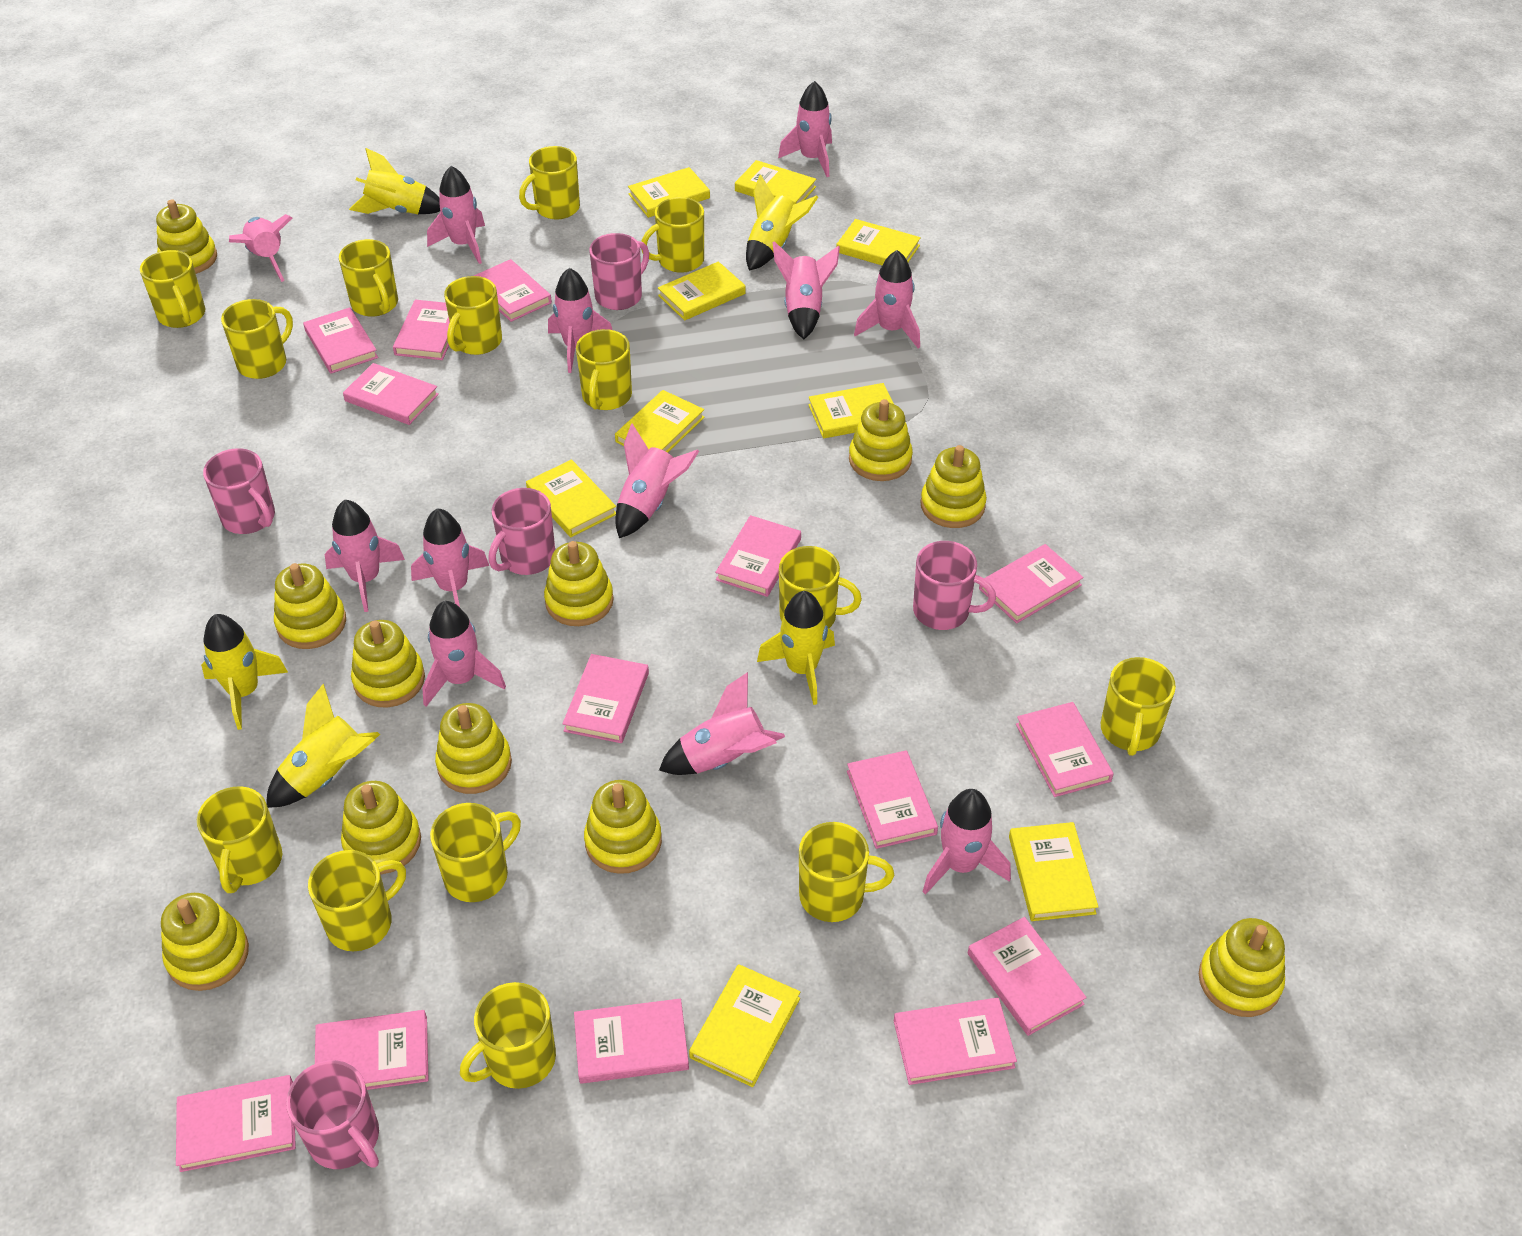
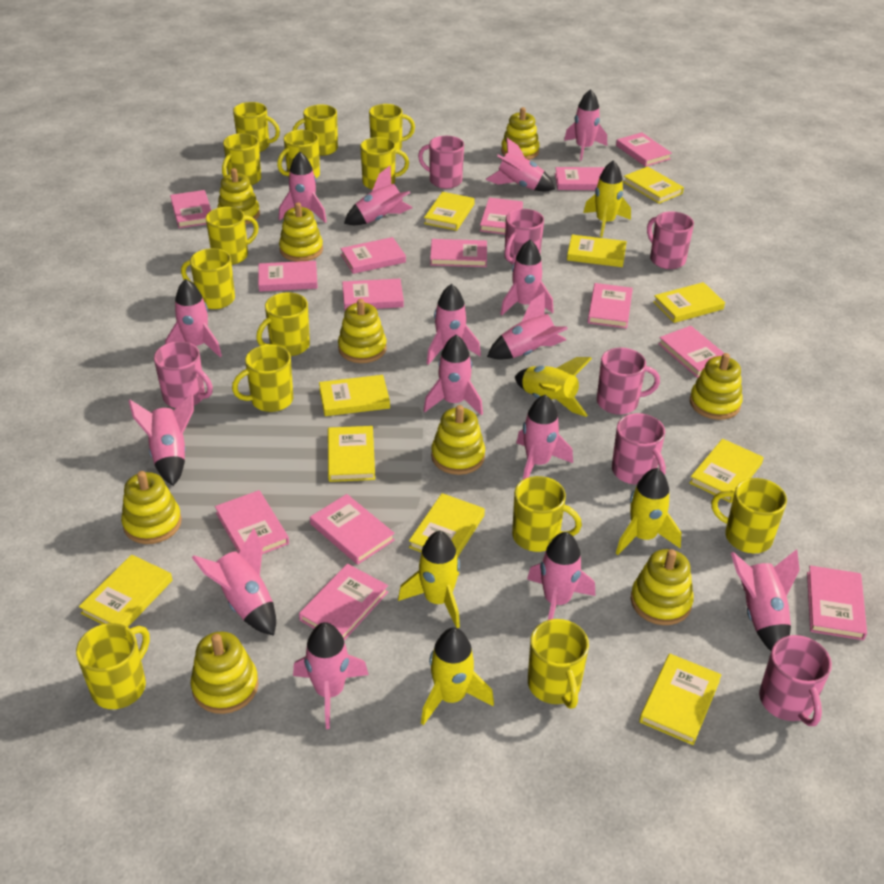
pink mug: 5 -> 7
pink rocket: 12 -> 15
yellow book: 9 -> 10
yellow stacking toy: 11 -> 9

